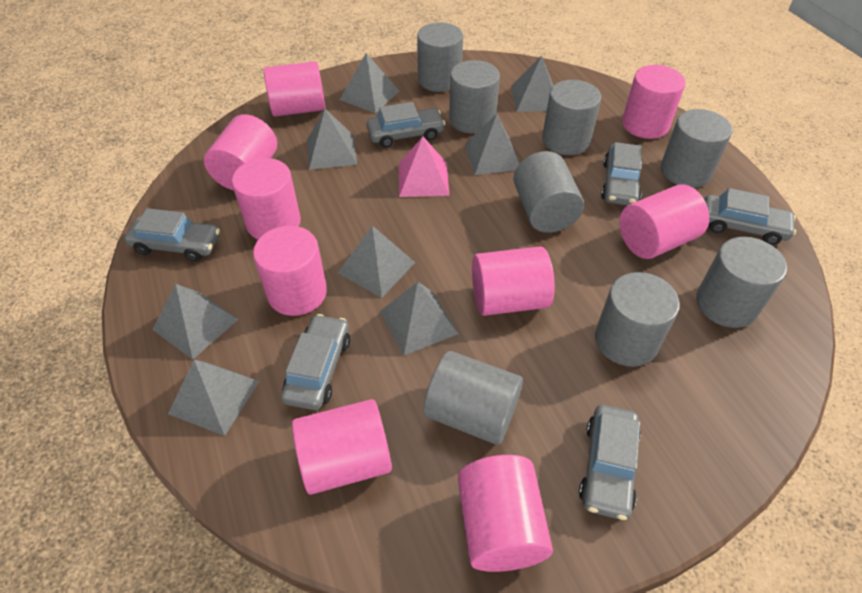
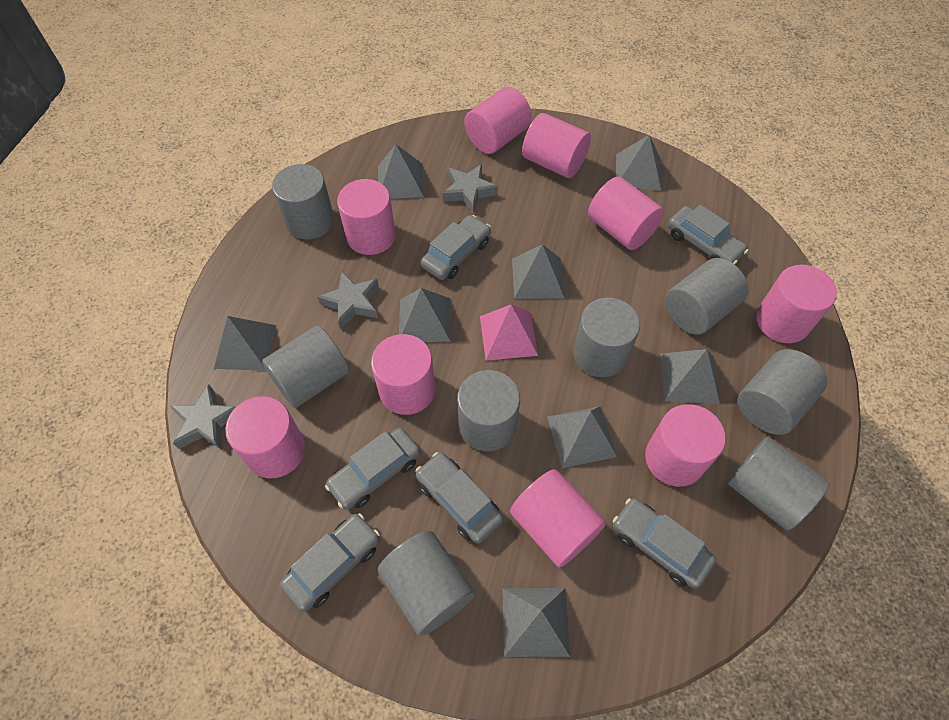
grey star: 0 -> 3

